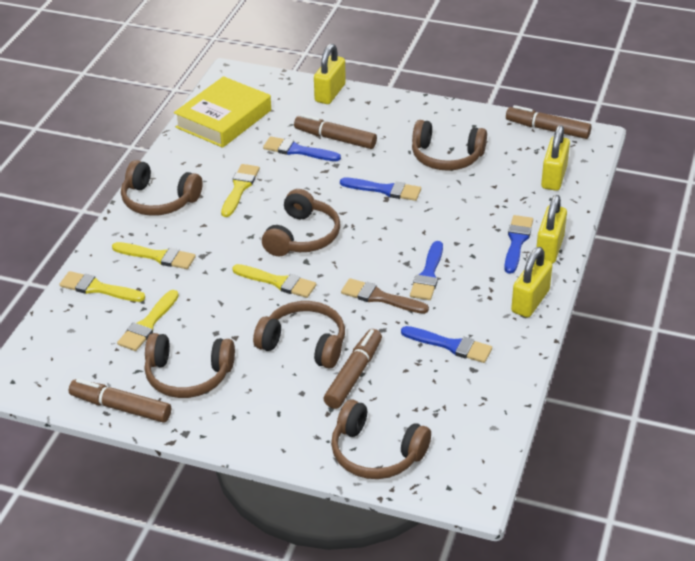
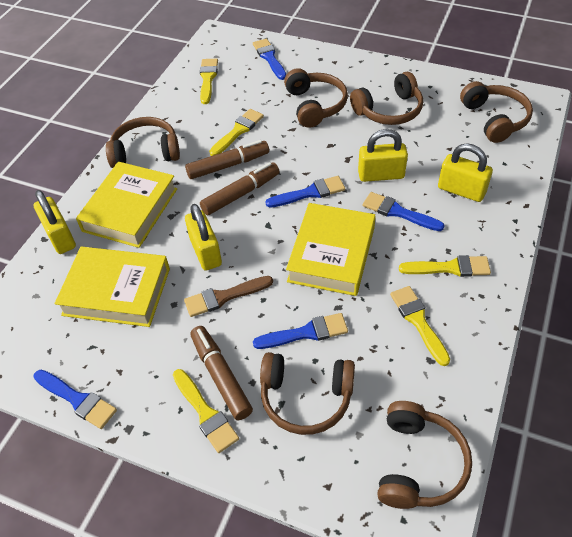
brown marker: 4 -> 3
yellow book: 1 -> 3

